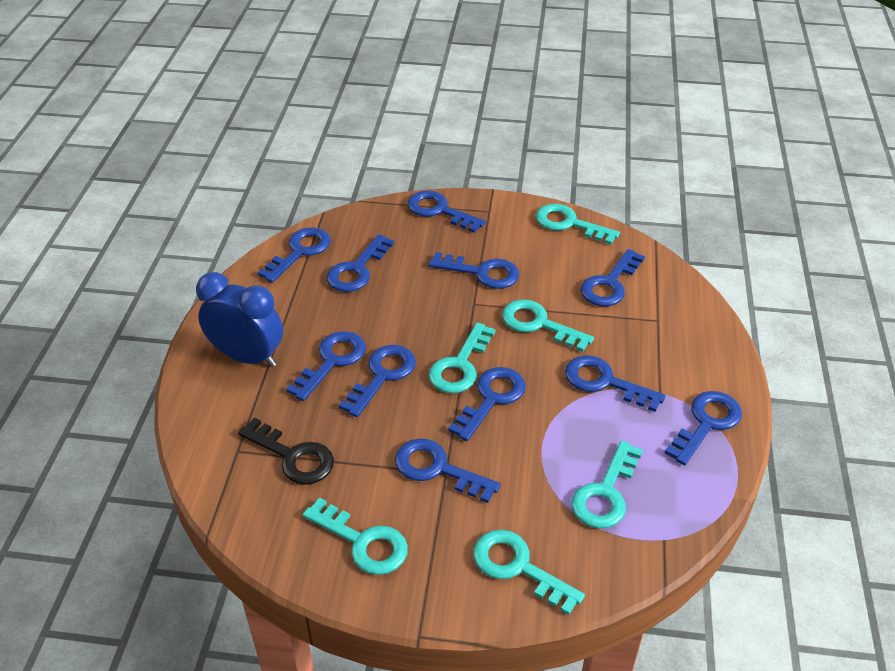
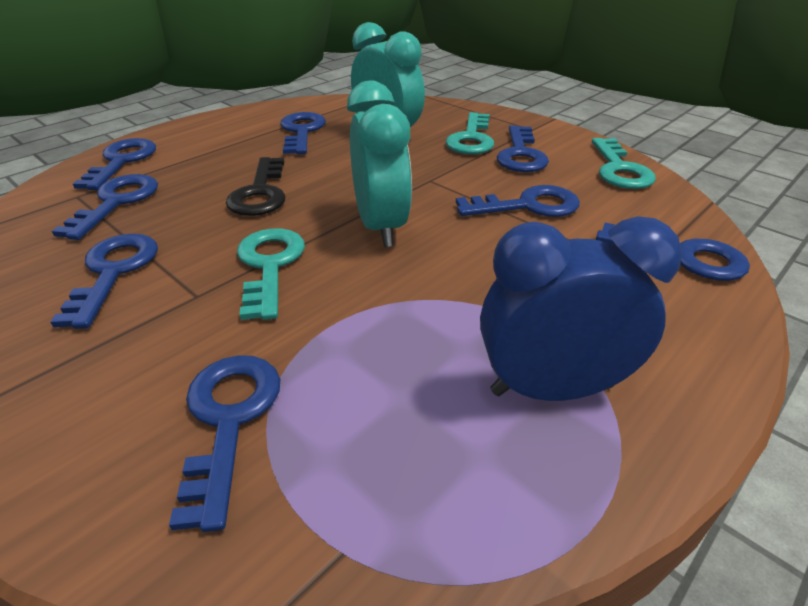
blue key: 11 -> 8
turquoise clock: 0 -> 2
turquoise key: 6 -> 3

